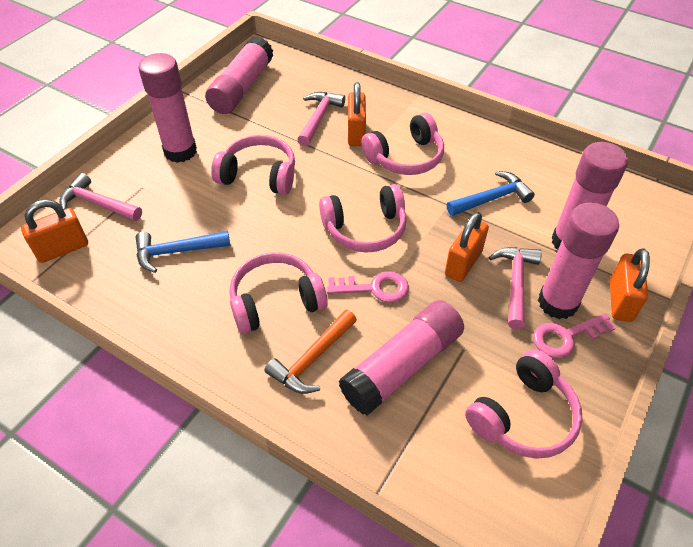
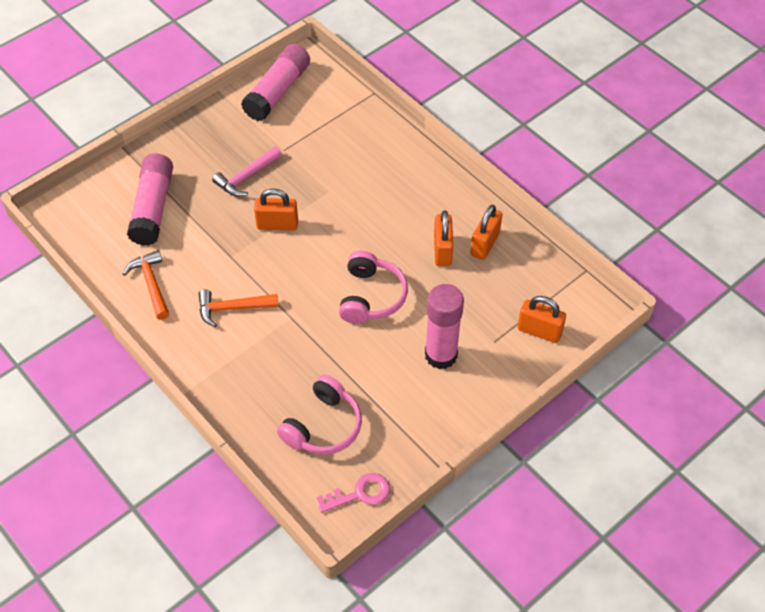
blue hammer: 2 -> 0
orange hammer: 1 -> 2
pink glue stick: 5 -> 3
pink hammer: 3 -> 1
pink headphones: 5 -> 2
pink key: 2 -> 1

